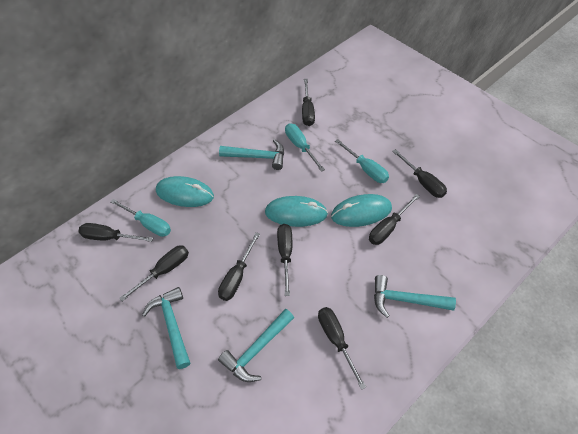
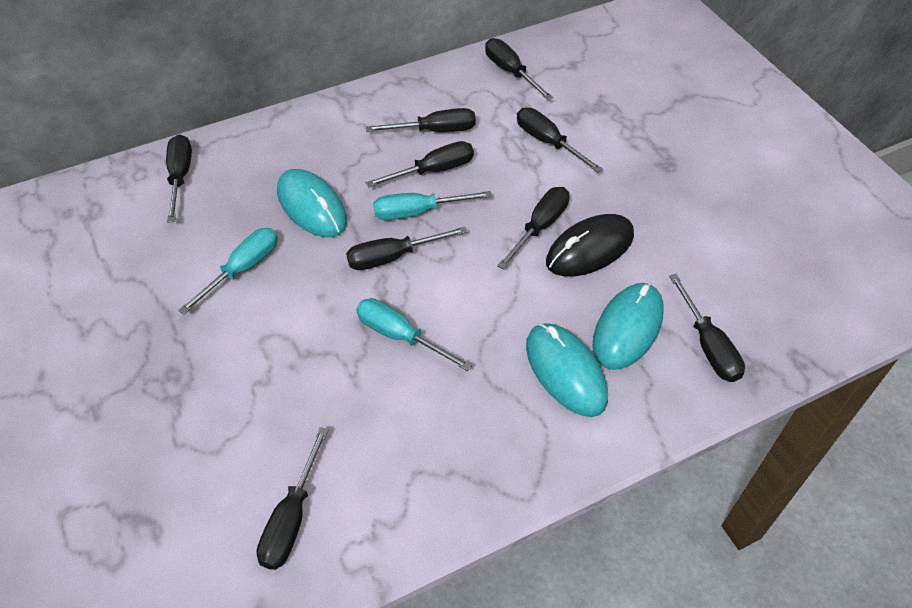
black mouse: 0 -> 1
black screwdriver: 8 -> 9
turquoise hammer: 4 -> 0

